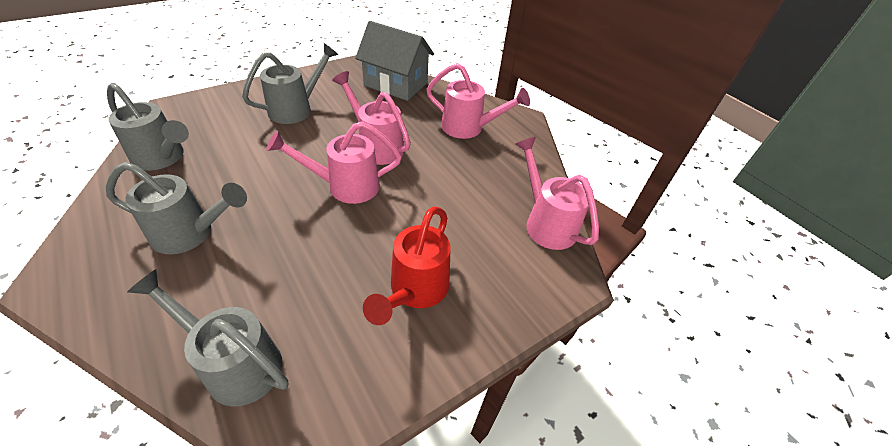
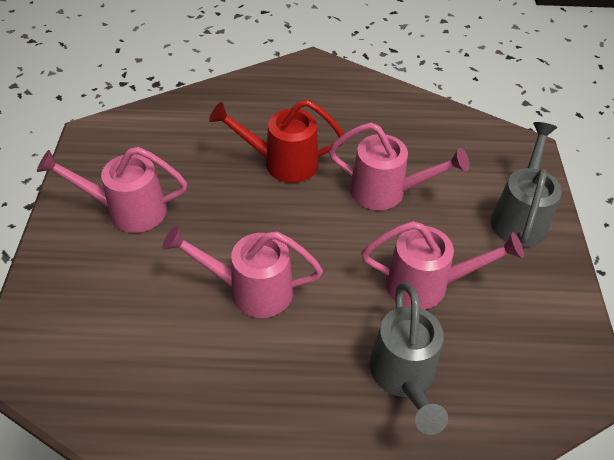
grey house: 1 -> 0
grey watering can: 4 -> 2

